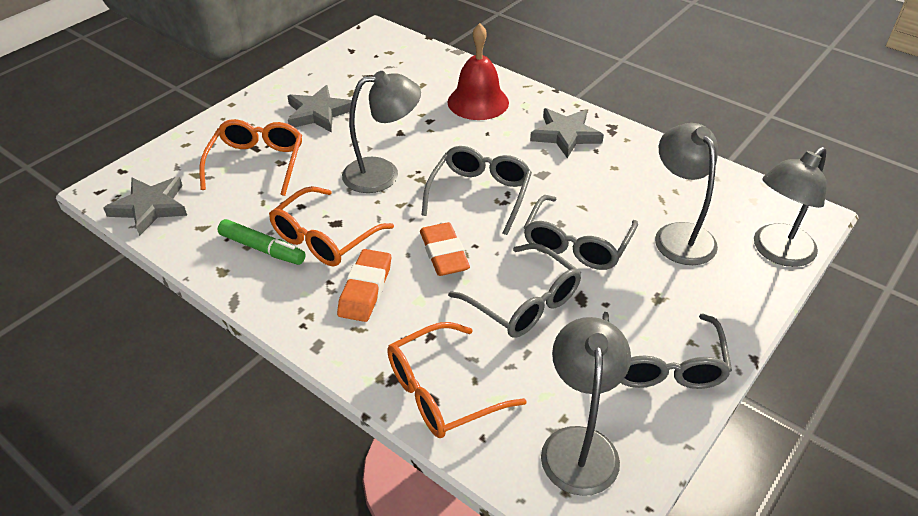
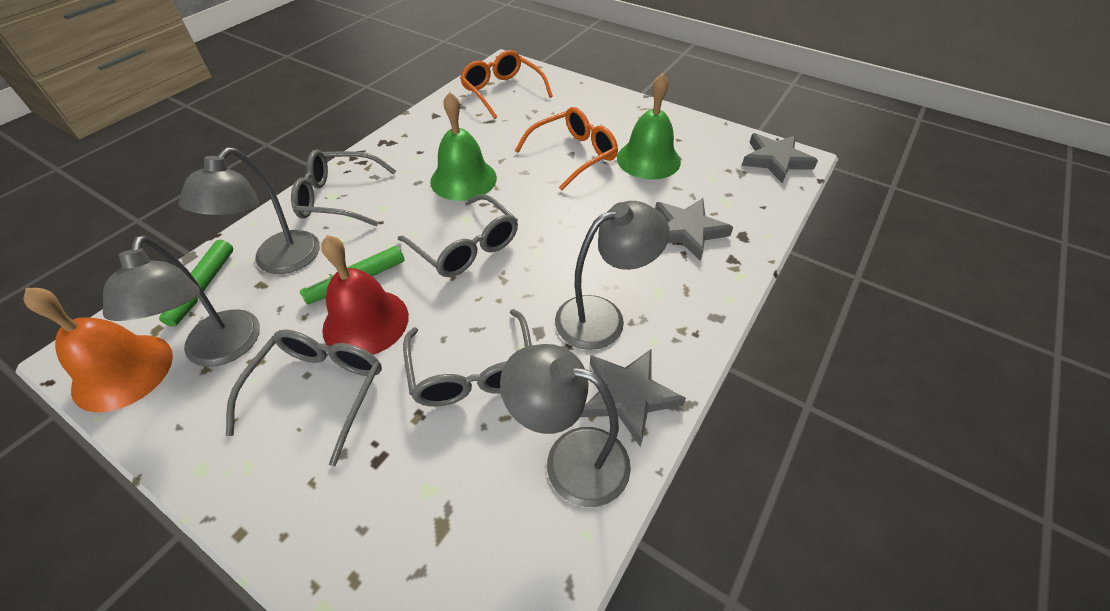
green bell: 0 -> 2
green marker: 1 -> 2
orange bell: 0 -> 1
orange eraser: 2 -> 0
orange glasses: 3 -> 2

